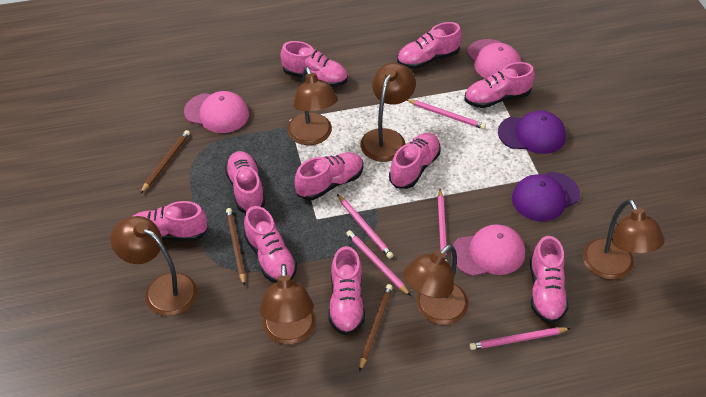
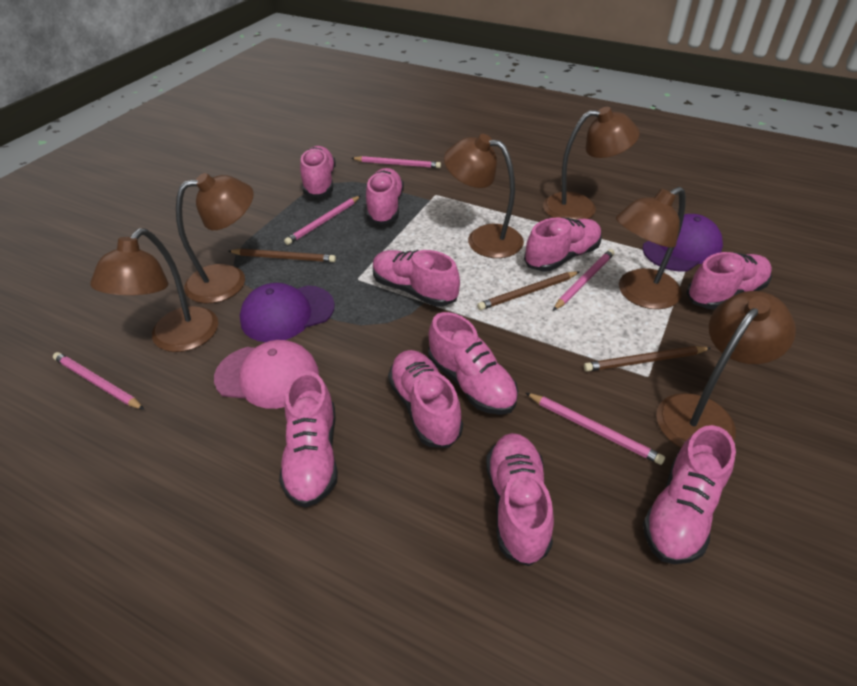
pink cap: 3 -> 1

